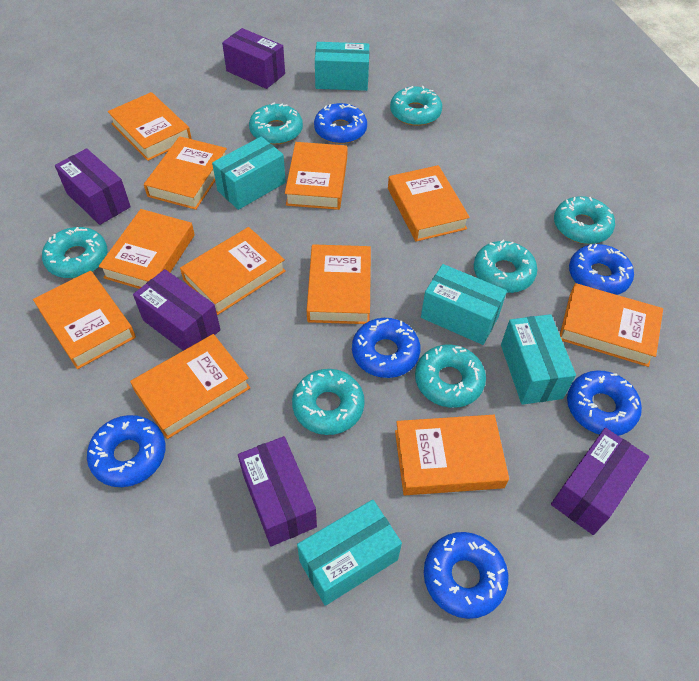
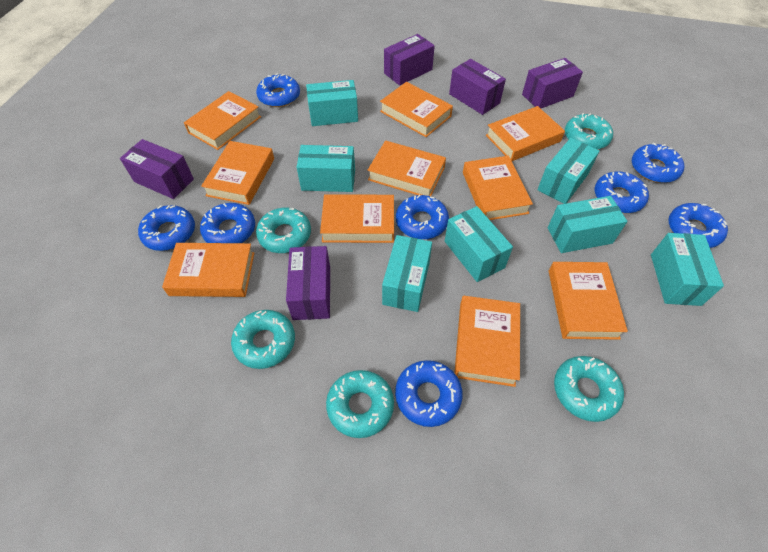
blue donut: 6 -> 8
orange book: 11 -> 10
turquoise box: 5 -> 7
turquoise donut: 7 -> 5

